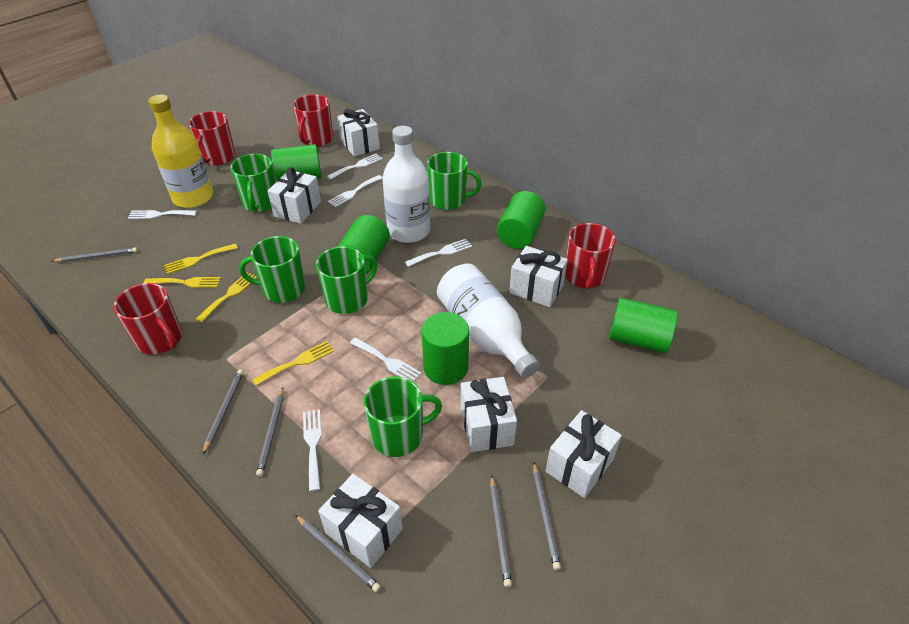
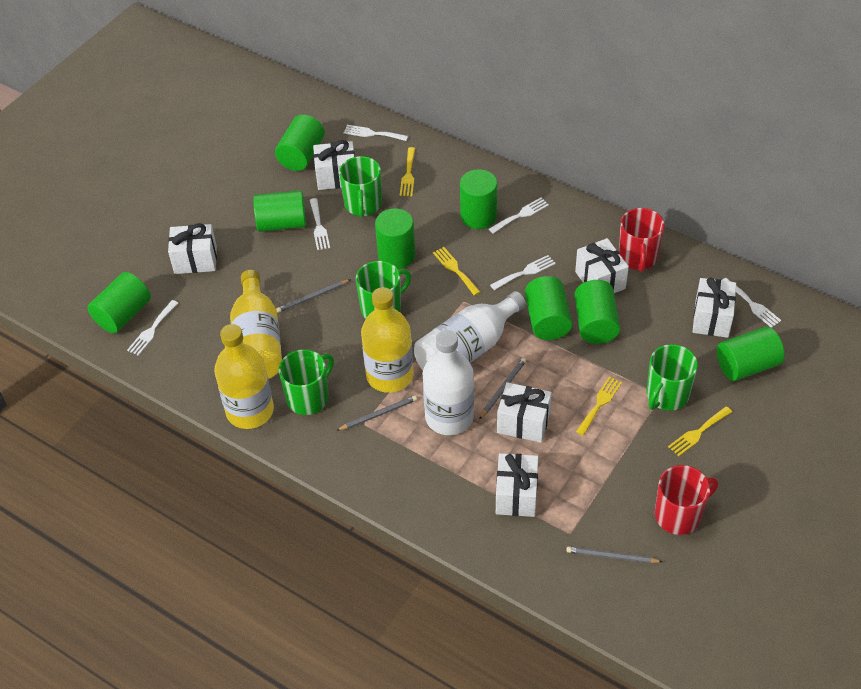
green cylinder: 5 -> 8
green mug: 5 -> 4
grey pencil: 6 -> 4
red mug: 4 -> 2
yellow bottle: 1 -> 3

